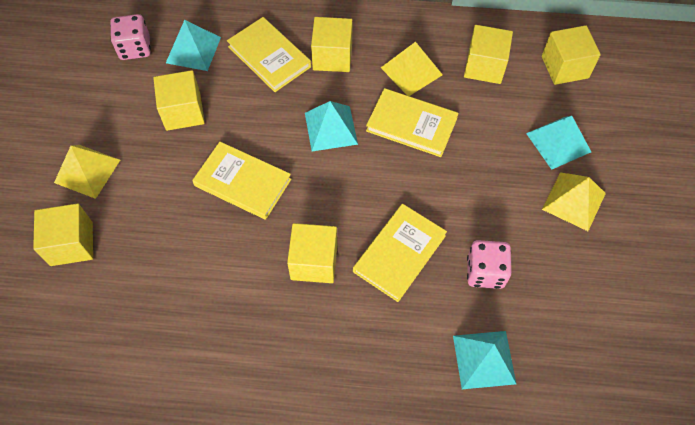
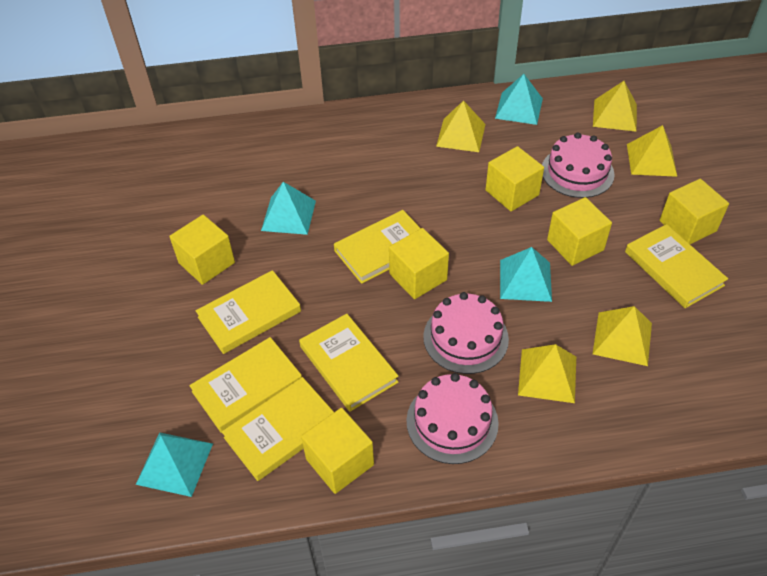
pink cake: 0 -> 3
pink dice: 2 -> 0
yellow book: 4 -> 6
yellow pyramid: 3 -> 5

